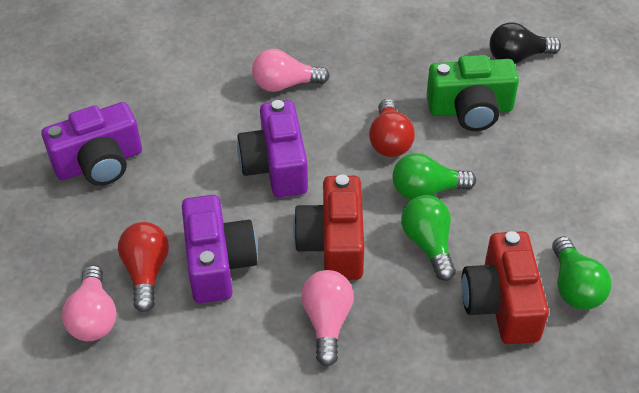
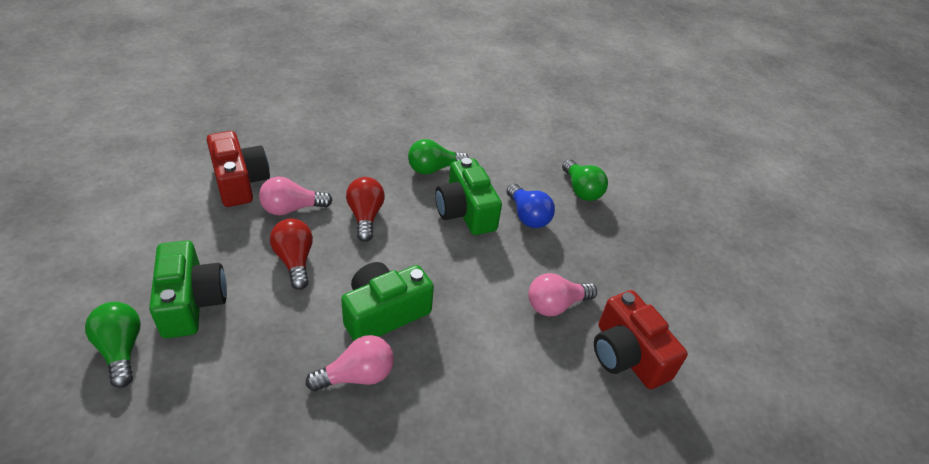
black light bulb: 1 -> 0
blue light bulb: 0 -> 1
green camera: 1 -> 3
purple camera: 3 -> 0

